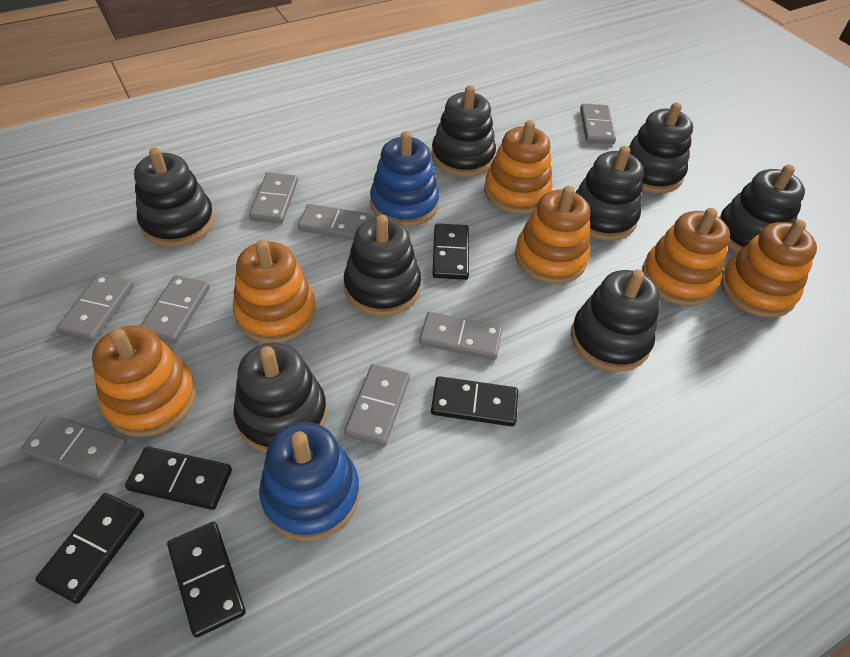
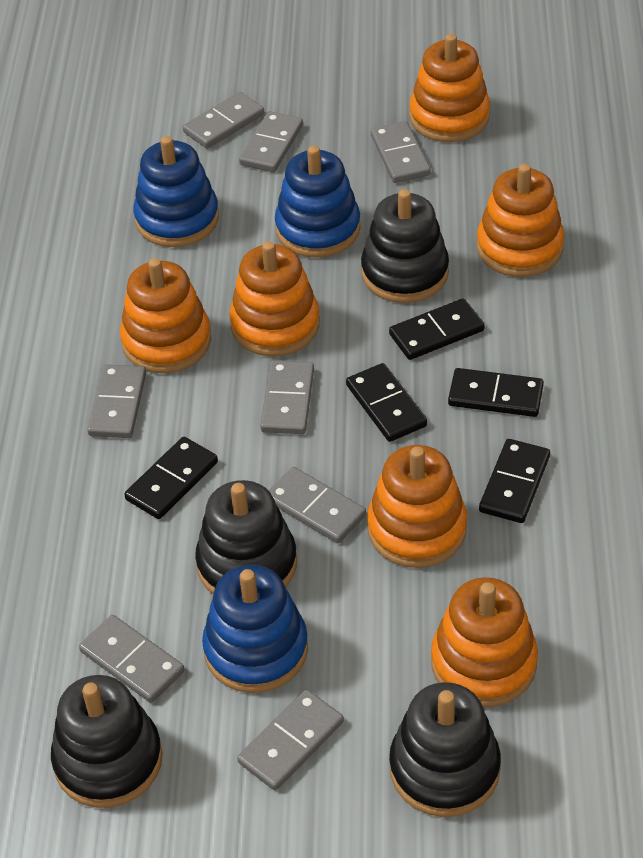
black stacking toy: 8 -> 4
blue stacking toy: 2 -> 3

